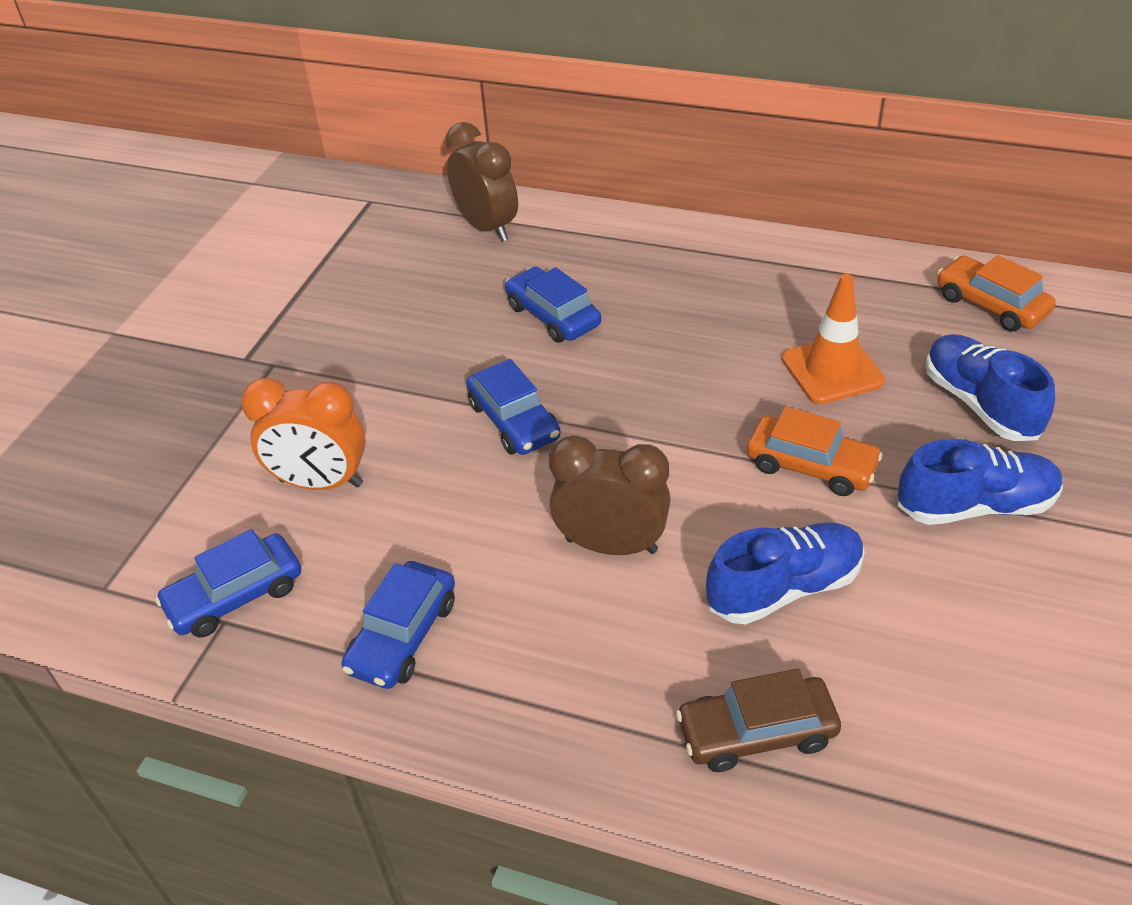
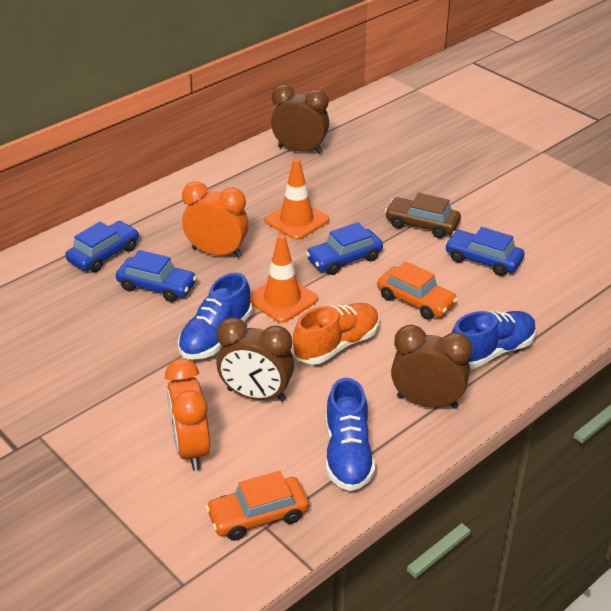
brown clock: 2 -> 3
orange clock: 1 -> 2
orange shoe: 0 -> 1
orange traffic cone: 1 -> 2

